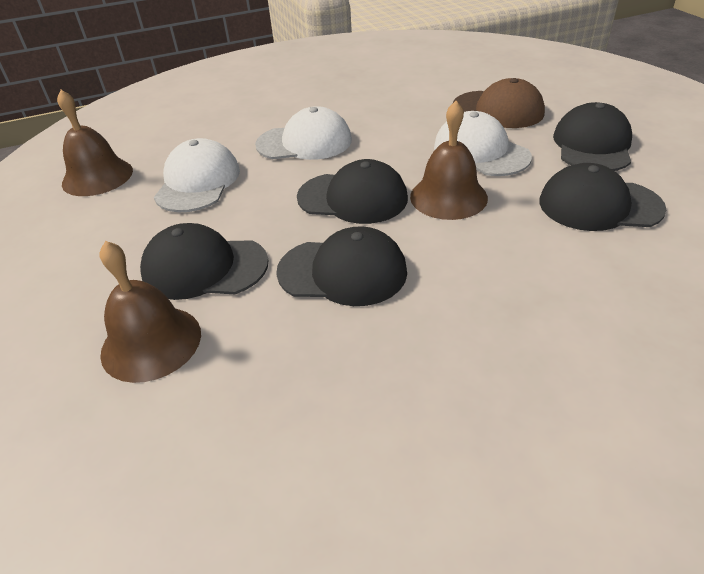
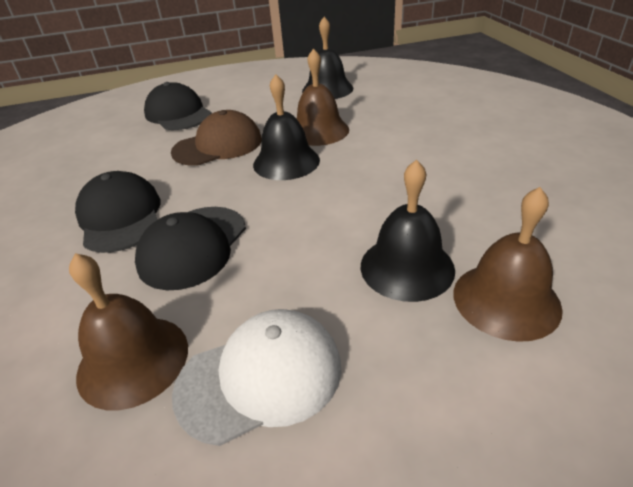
black bell: 0 -> 3
black cap: 5 -> 3
white cap: 3 -> 1

